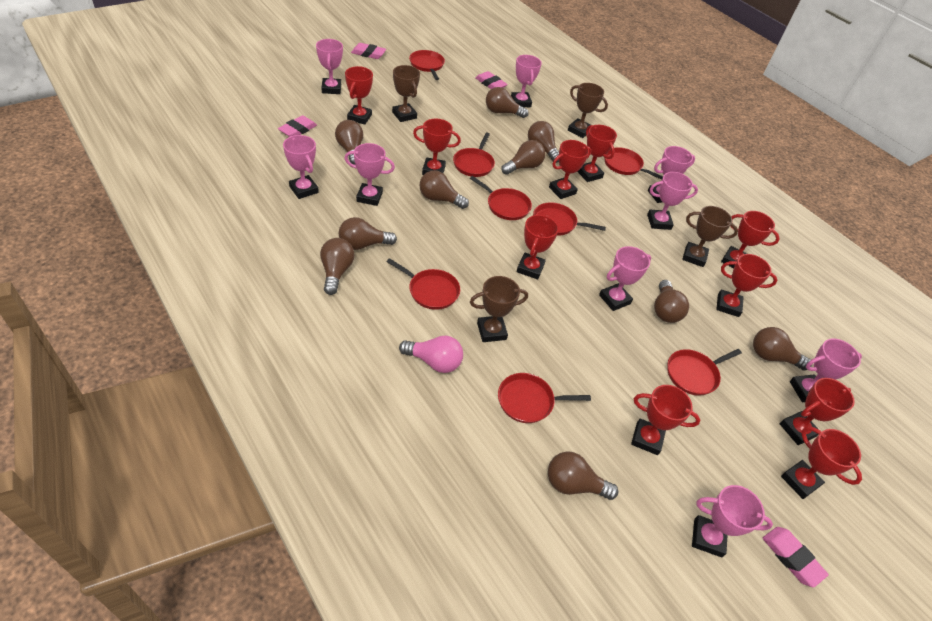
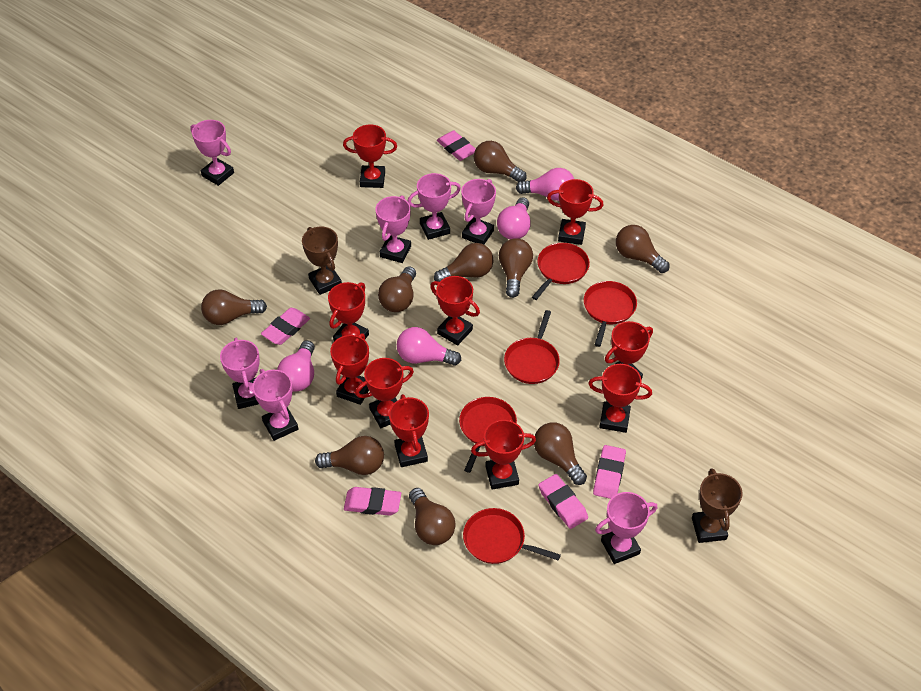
brown light bulb: 10 -> 9
brown trophy: 4 -> 2
pink eraser: 4 -> 5
pink light bulb: 1 -> 4
pink trophy: 9 -> 7
red pan: 8 -> 5

